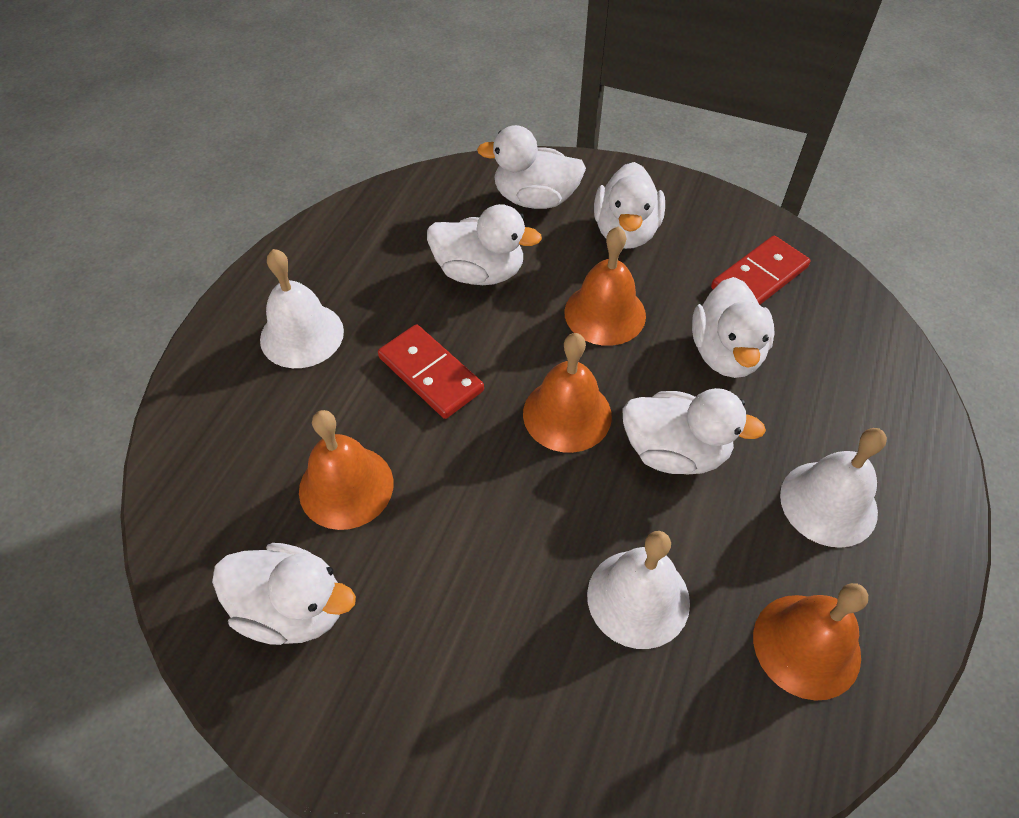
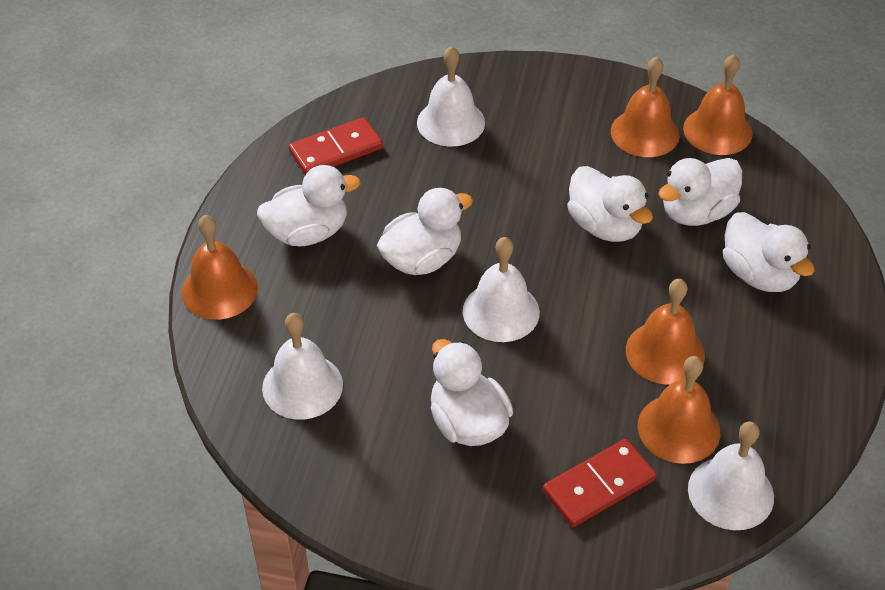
orange bell: 4 -> 5
white bell: 3 -> 4

